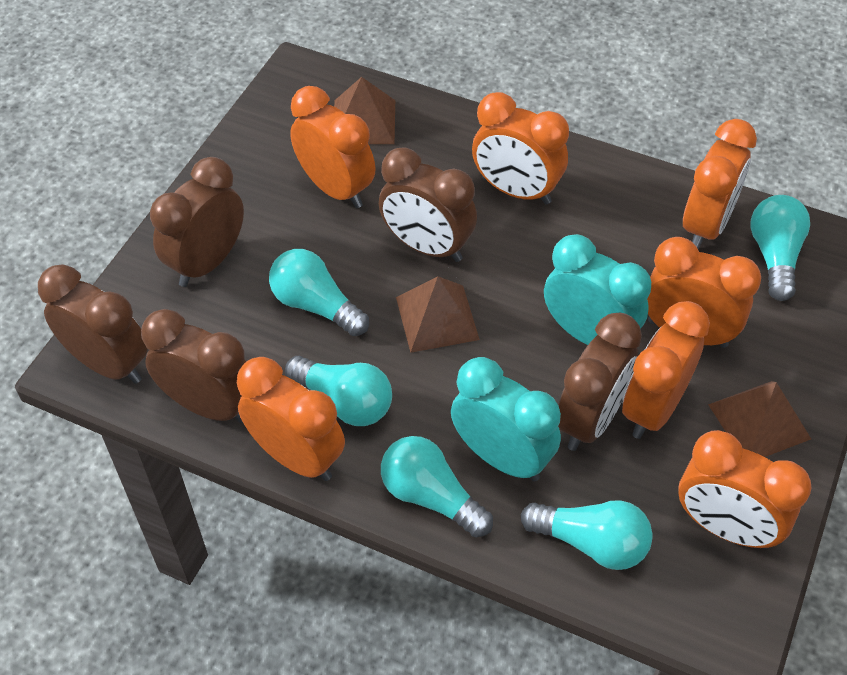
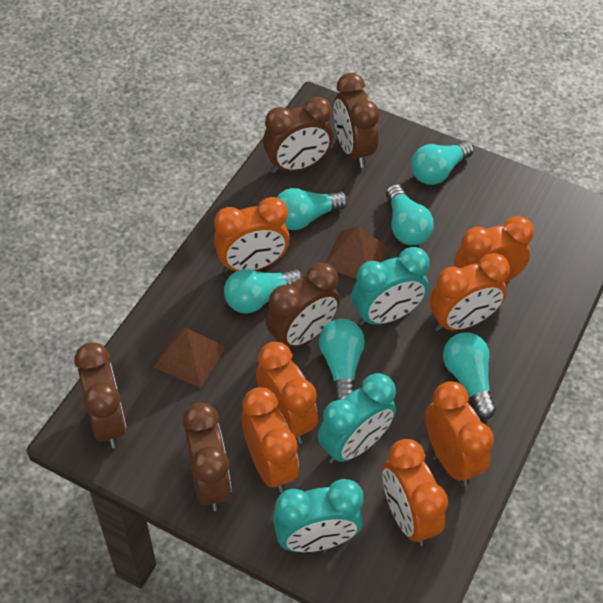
brown pyramid: 3 -> 2
turquoise clock: 2 -> 3
turquoise light bulb: 5 -> 6

